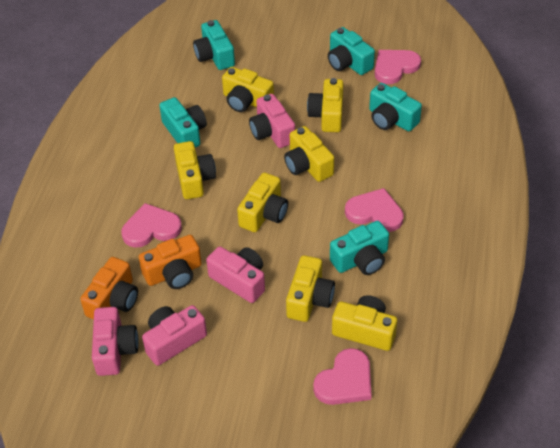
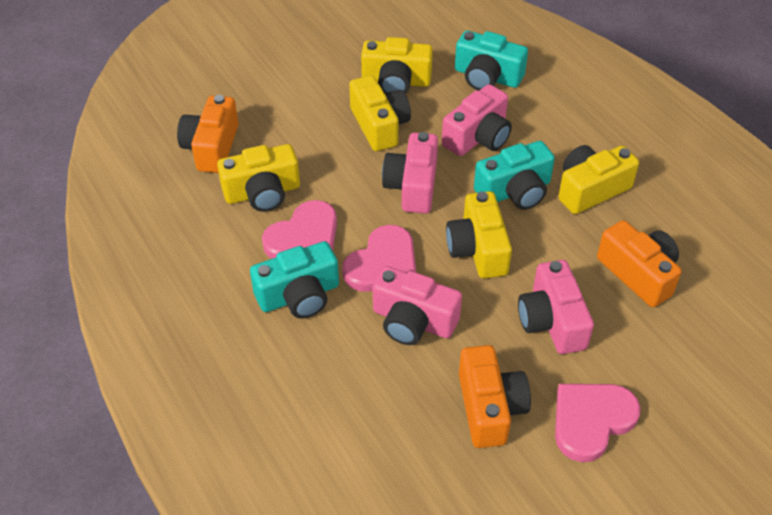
orange camera: 2 -> 3
pink heart: 4 -> 3
turquoise camera: 5 -> 3
yellow camera: 7 -> 5

